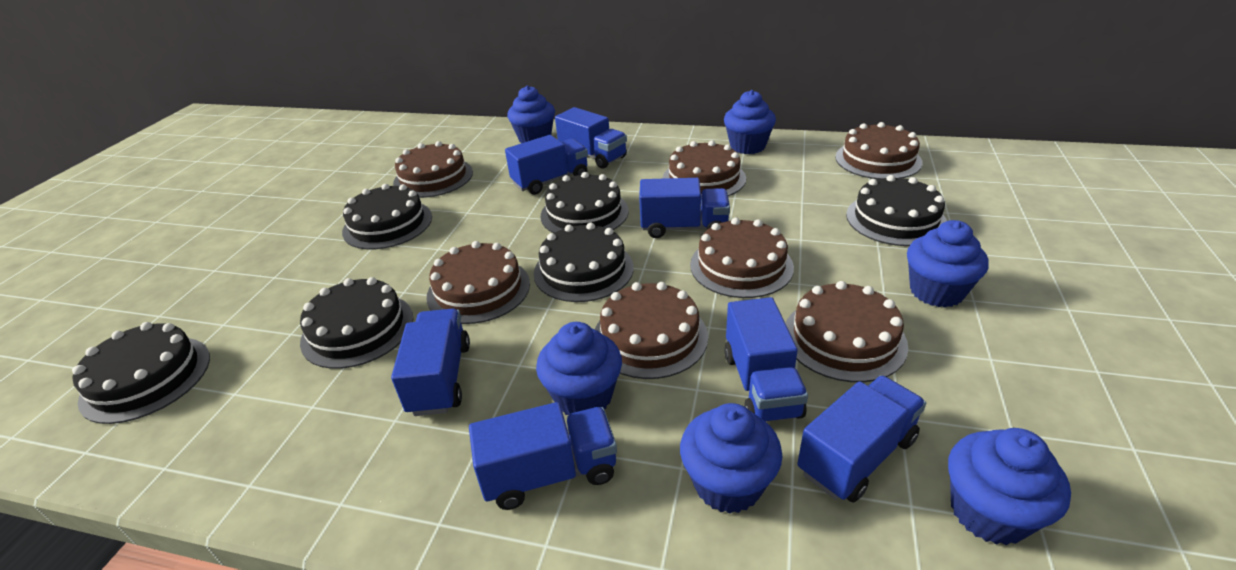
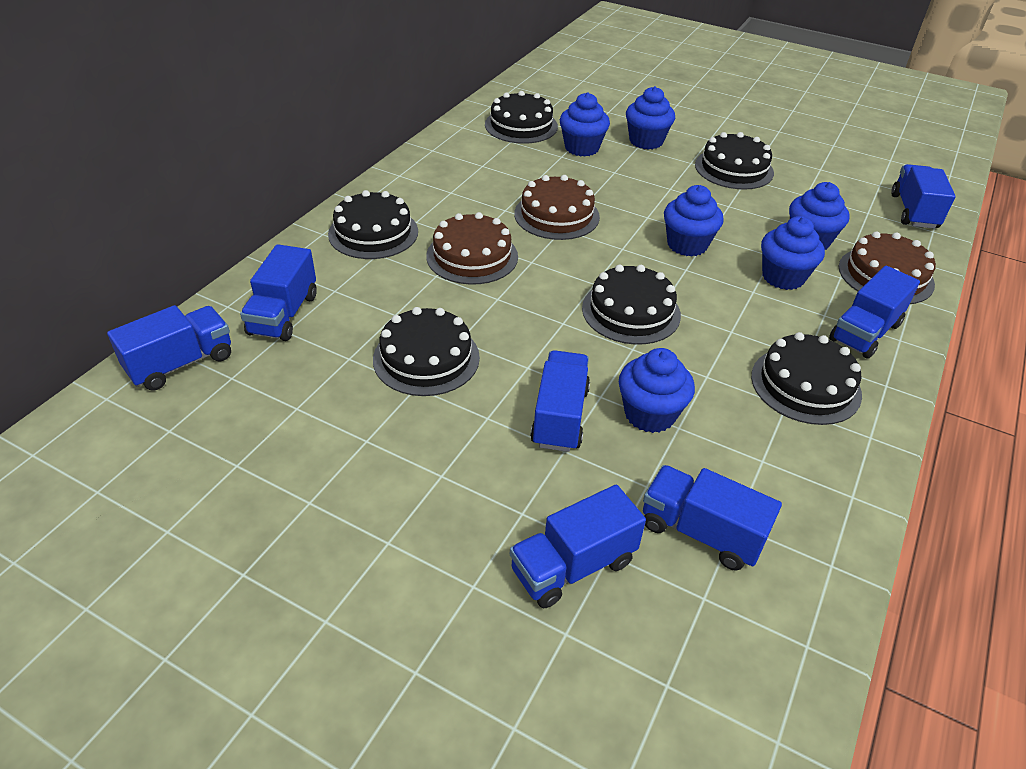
brown cake: 7 -> 3

